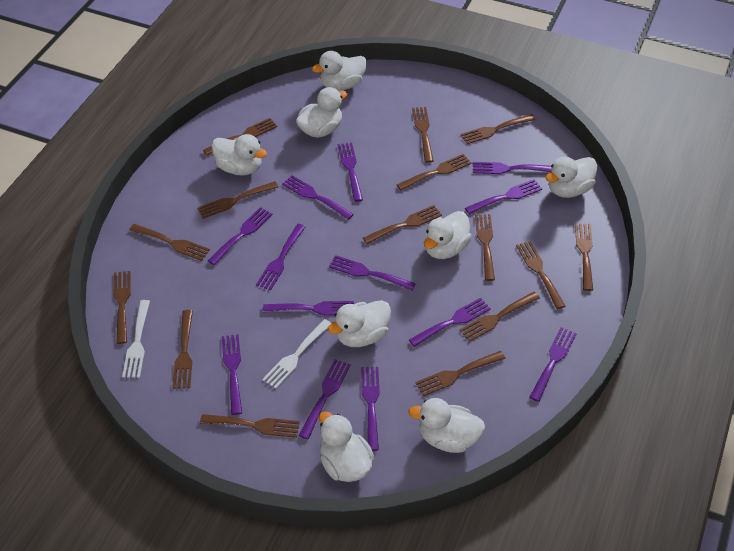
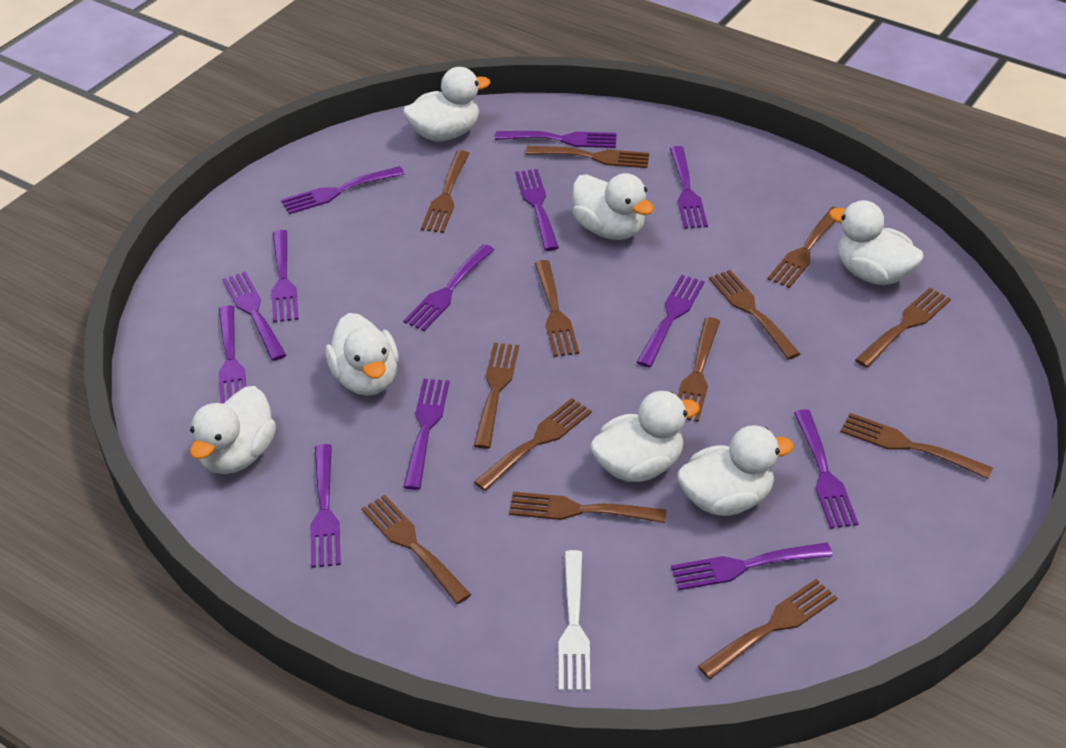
brown fork: 15 -> 13
white duck: 8 -> 7
white fork: 2 -> 1

